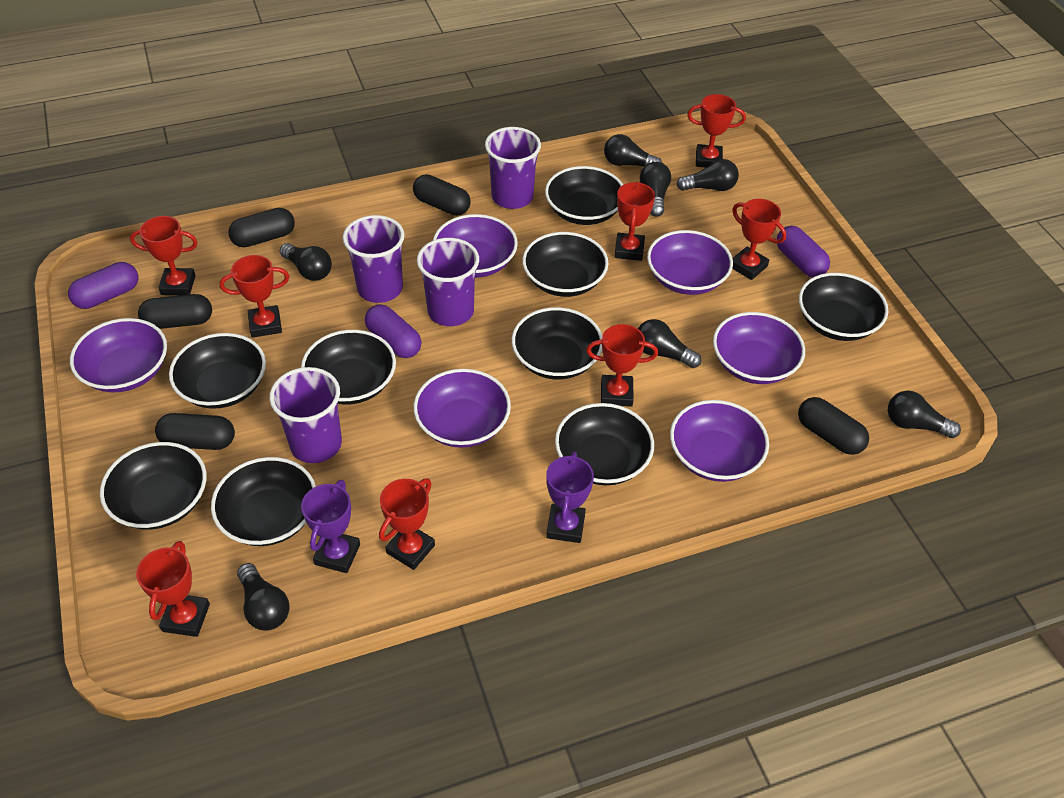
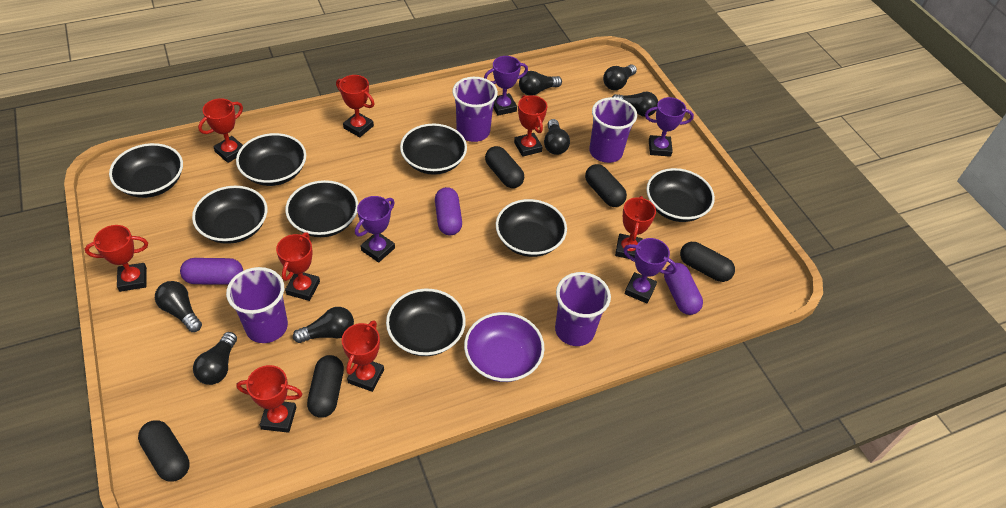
black bowl: 9 -> 8
purple bowl: 6 -> 1
purple trophy: 2 -> 4

